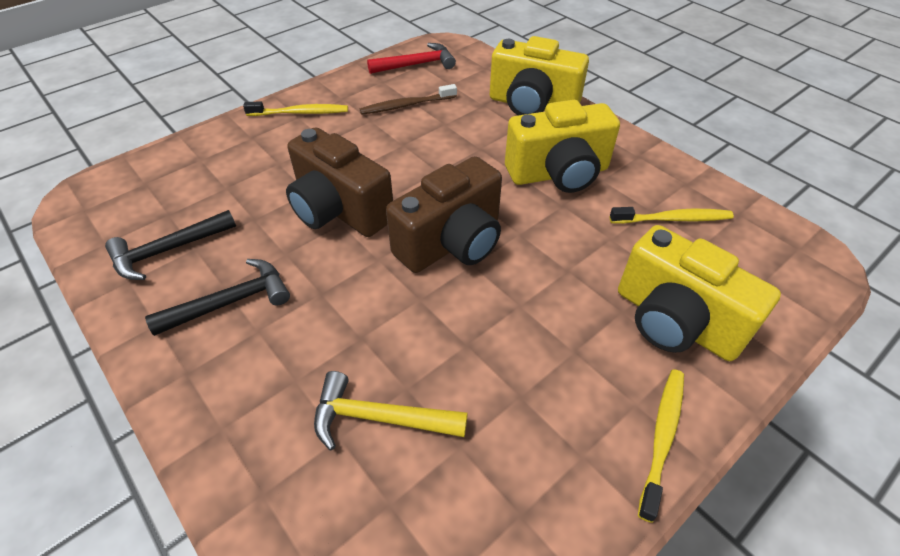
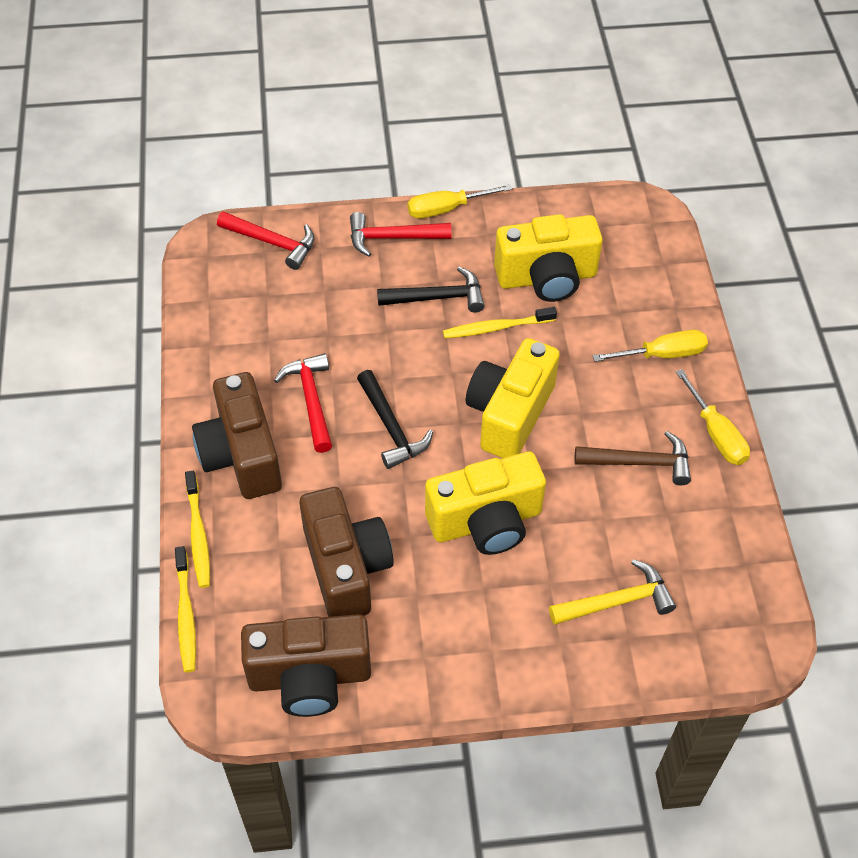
brown camera: 2 -> 3
brown hammer: 0 -> 1
brown toothbrush: 1 -> 0
red hammer: 1 -> 3
yellow screwdriver: 0 -> 3

